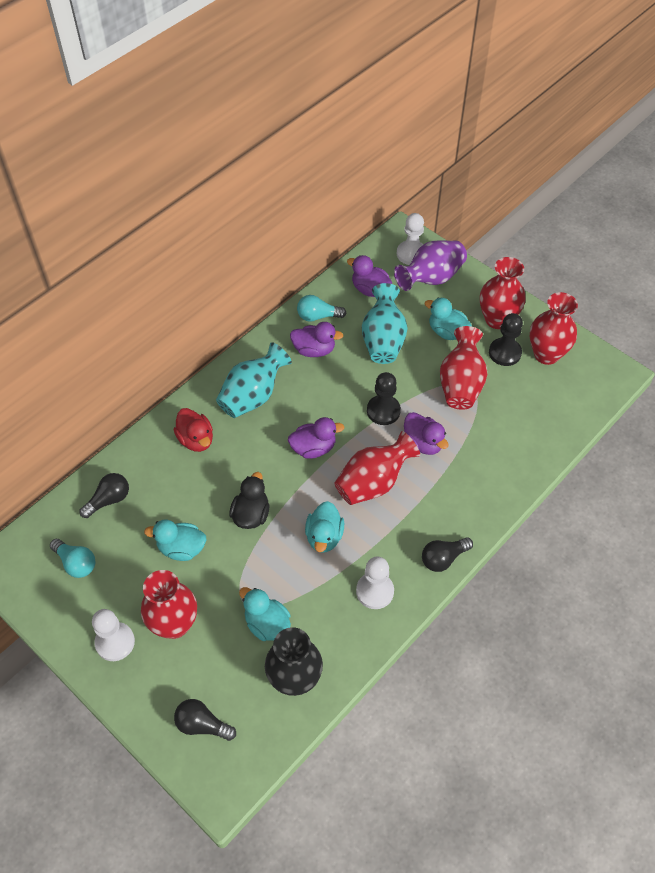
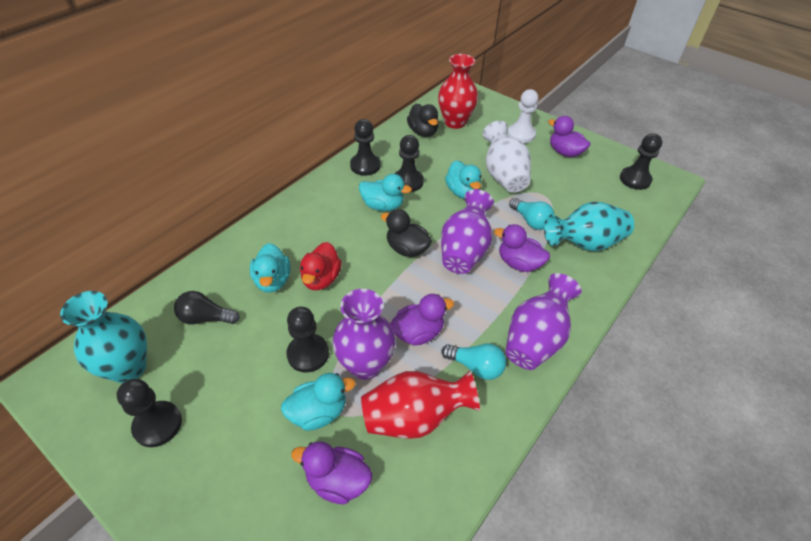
black duck: 1 -> 2
black light bulb: 3 -> 1
black pawn: 2 -> 5
black vase: 1 -> 0
purple vase: 1 -> 3
red vase: 5 -> 2
white pawn: 3 -> 1
white vase: 0 -> 1

